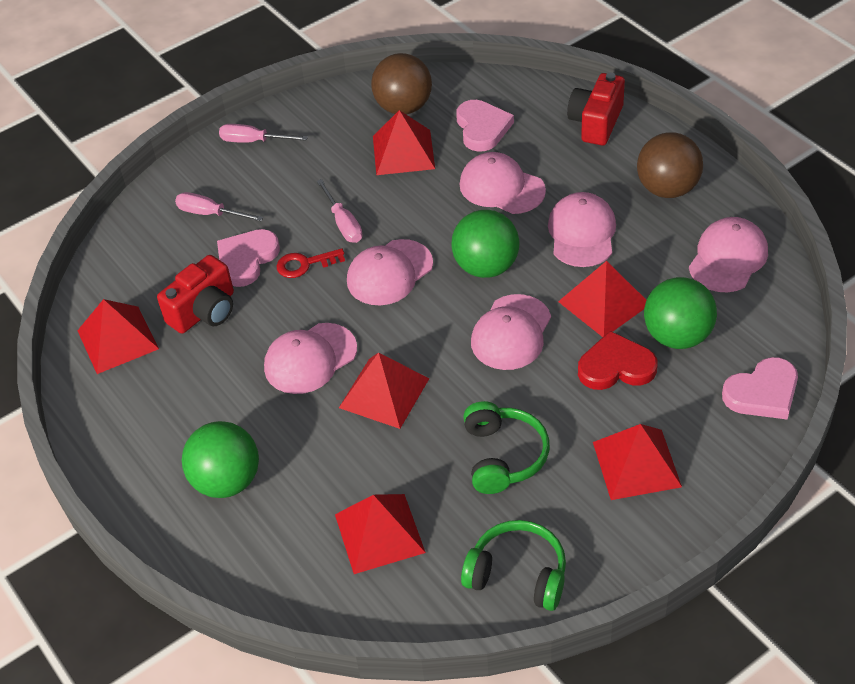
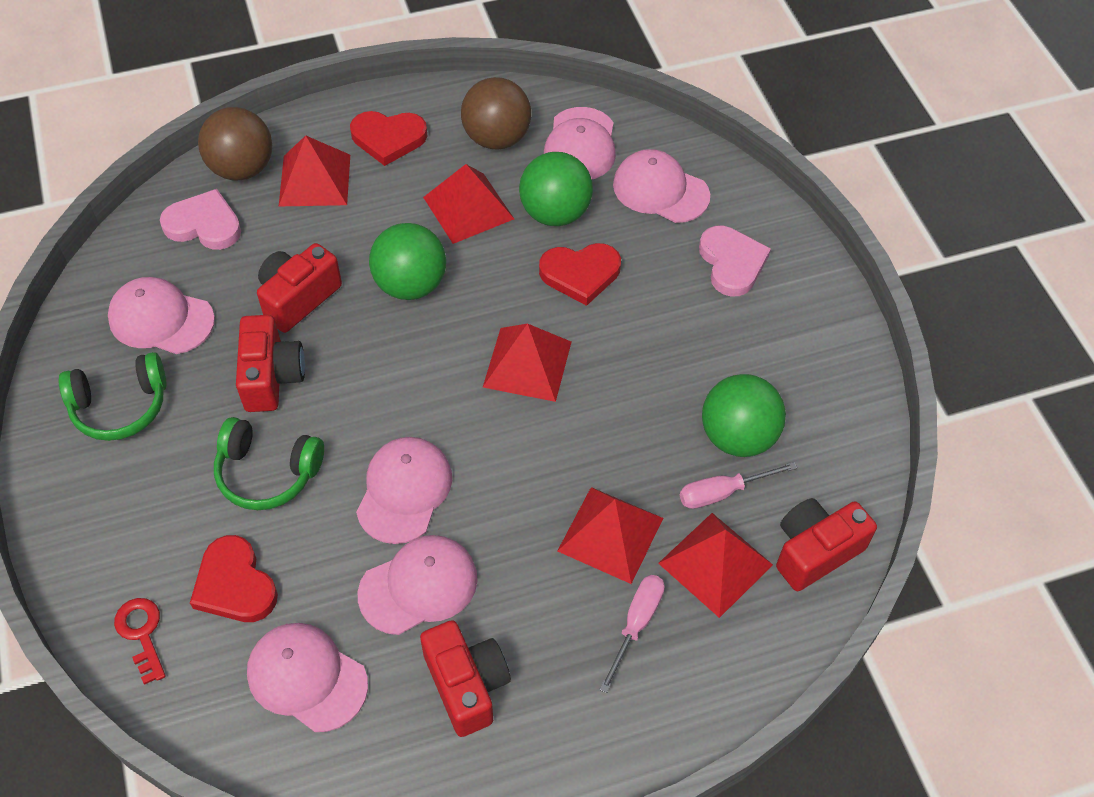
pink heart: 3 -> 2
pink screwdriver: 3 -> 2
red camera: 2 -> 4
red heart: 1 -> 3
red pyramid: 6 -> 5

